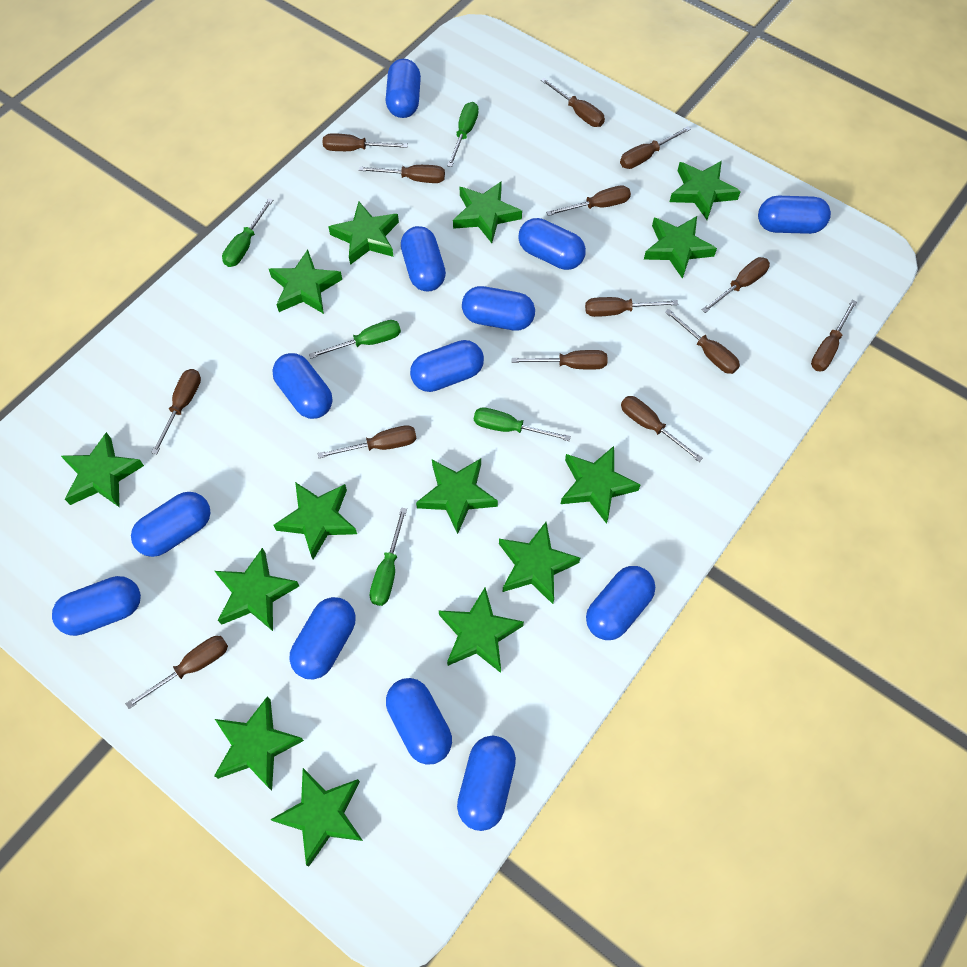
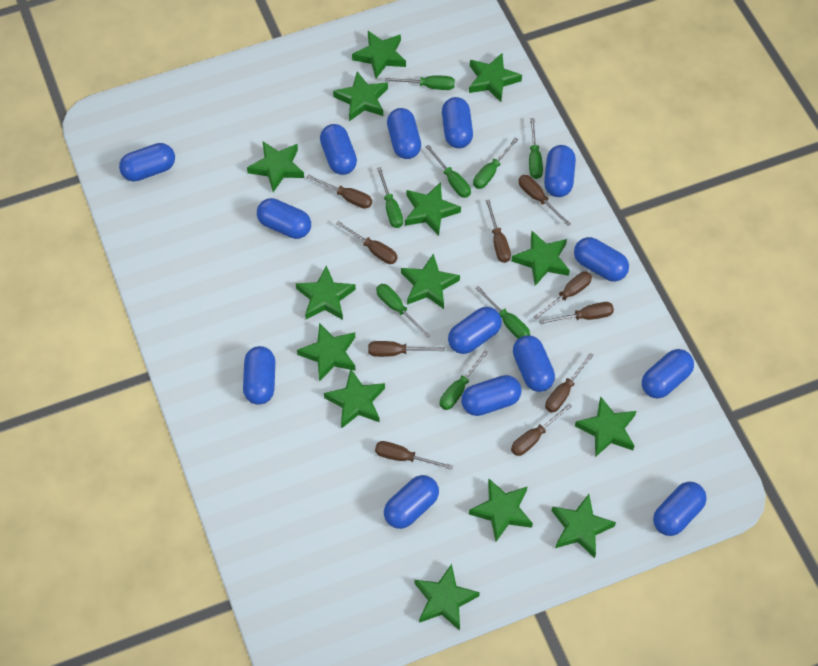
blue capsule: 13 -> 14
brown screwdriver: 14 -> 10
green screwdriver: 5 -> 8

